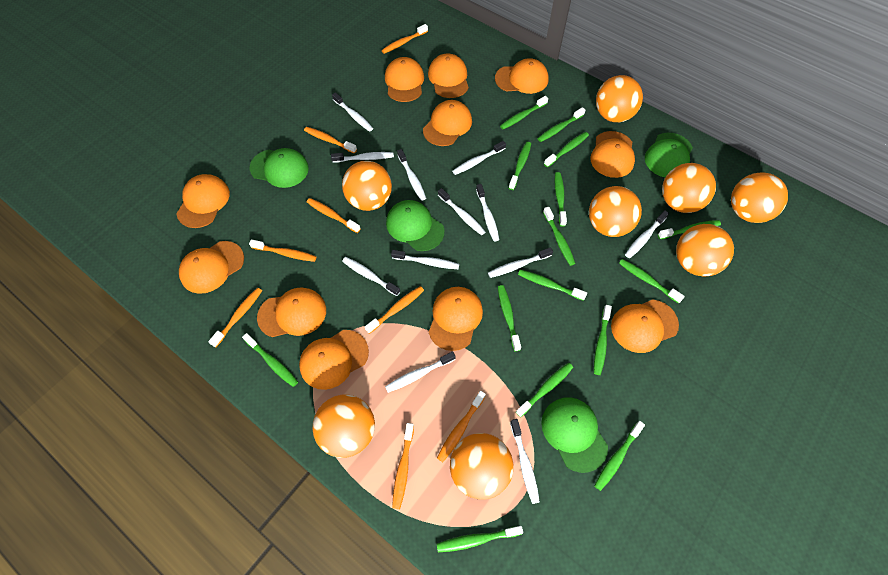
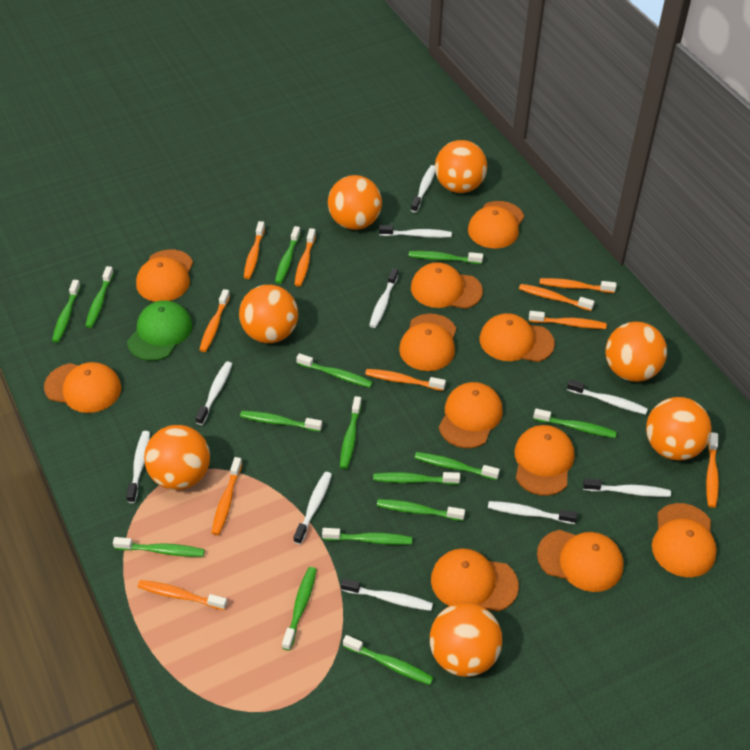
green cap: 4 -> 1
orange ball: 8 -> 7
orange toothbrush: 8 -> 10
white toothbrush: 12 -> 10

